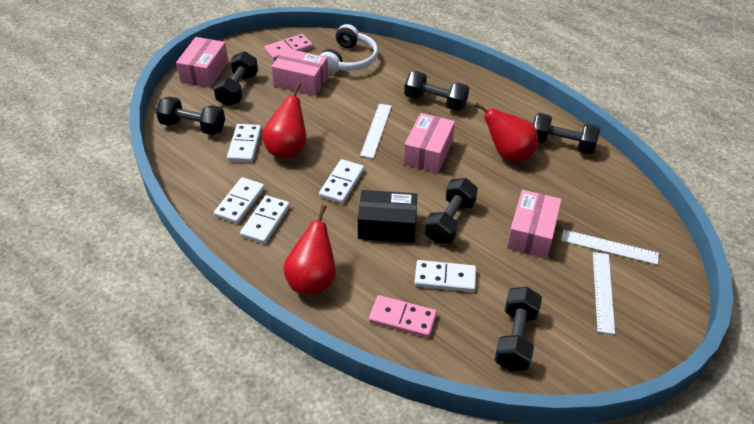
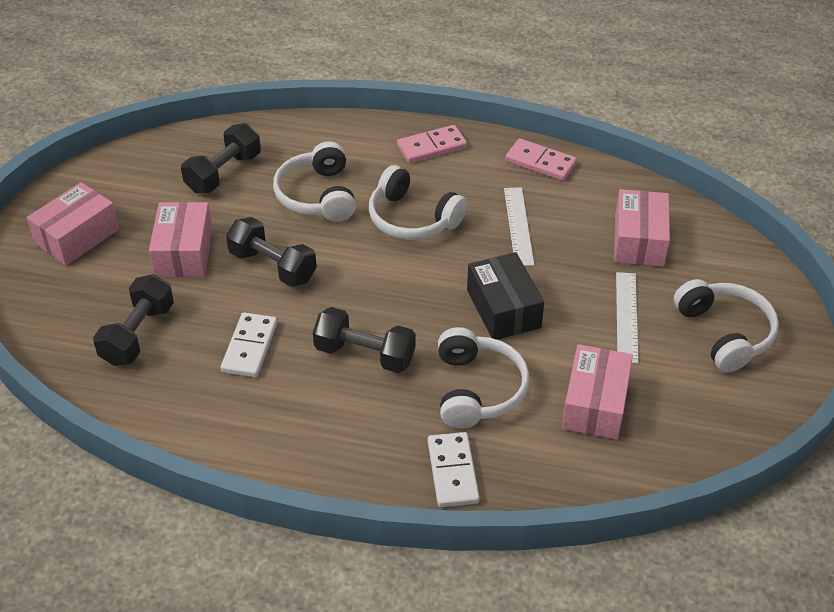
black dumbbell: 6 -> 4
red pear: 3 -> 0
white domino: 5 -> 2
white headphones: 1 -> 4
white ruler: 3 -> 2

